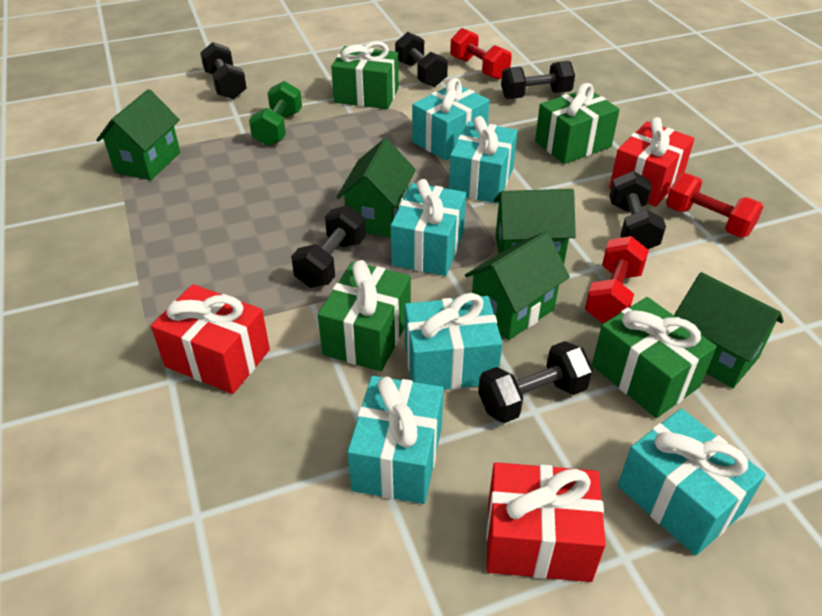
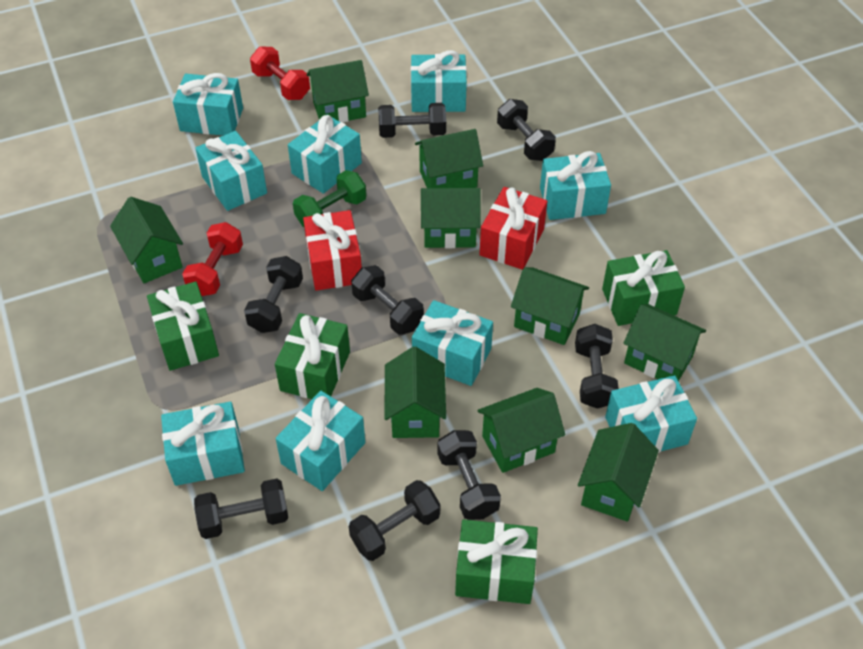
black dumbbell: 6 -> 8
green house: 5 -> 9
red dumbbell: 3 -> 2
red gift: 3 -> 2
turquoise gift: 6 -> 9

